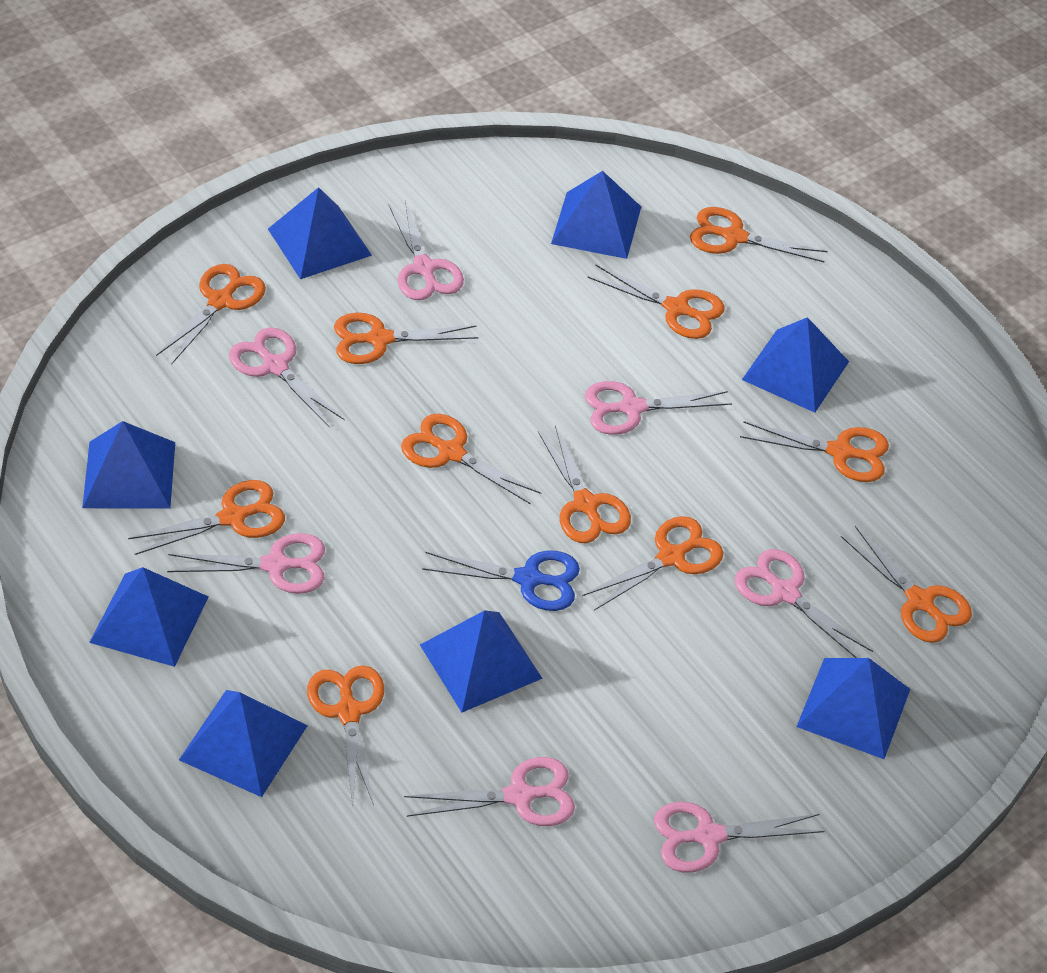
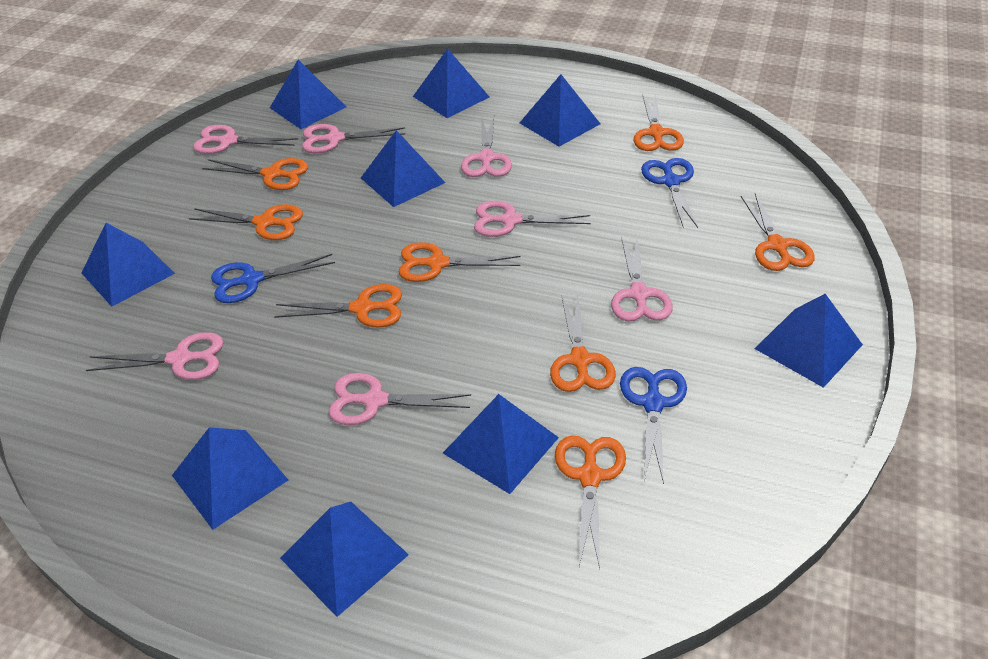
blue pyramid: 8 -> 9
blue scissors: 1 -> 3
orange scissors: 11 -> 8

